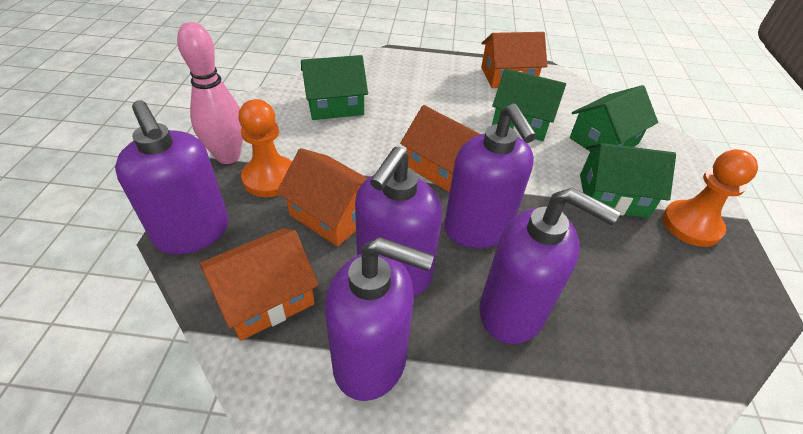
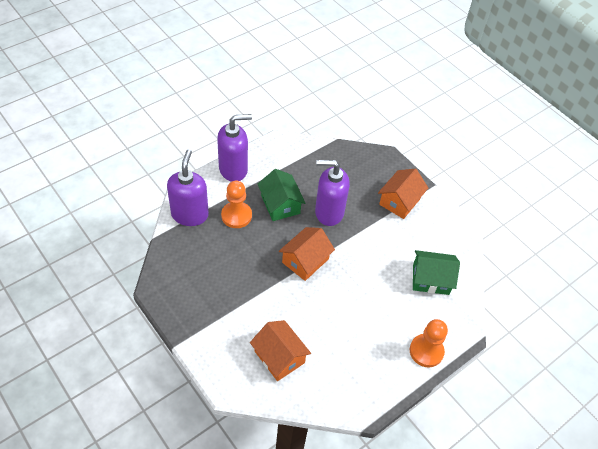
green house: 4 -> 2
orange house: 4 -> 3
pink bowling pin: 1 -> 0
purple soap dispenser: 5 -> 3

